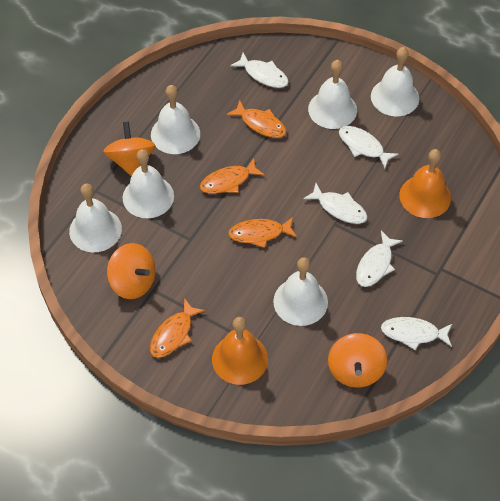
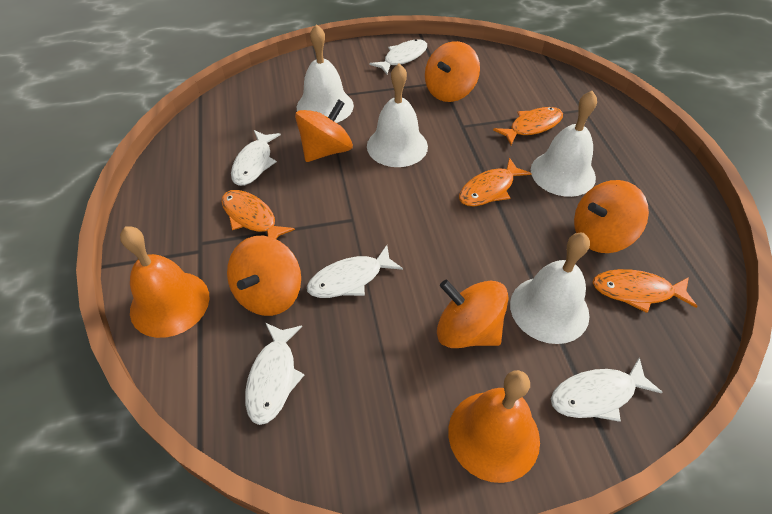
orange spinning top: 3 -> 5
white bell: 6 -> 4

